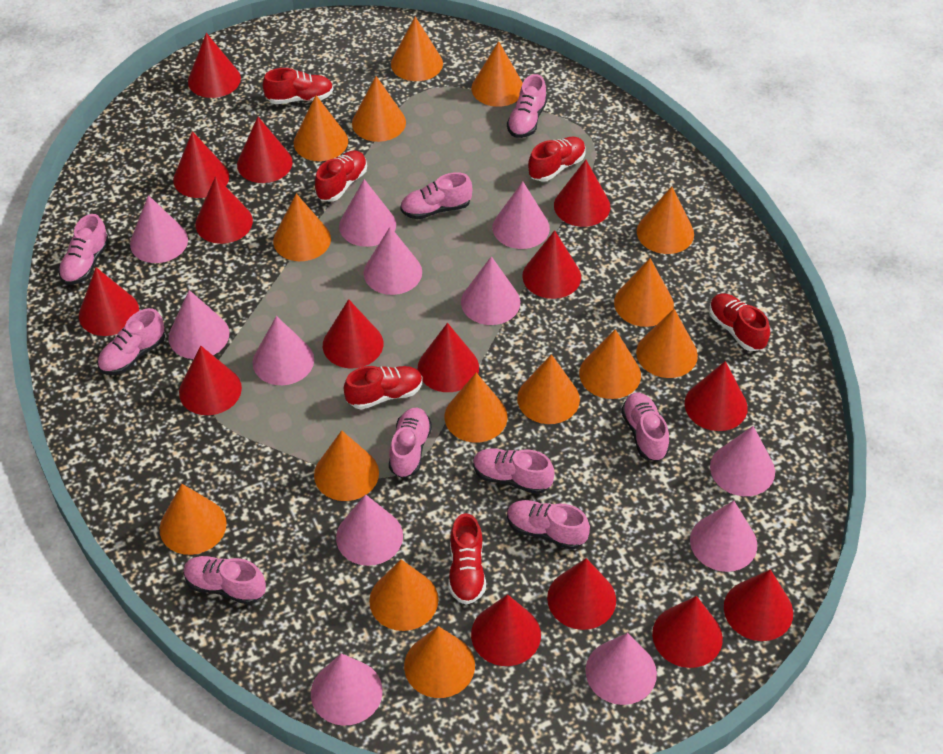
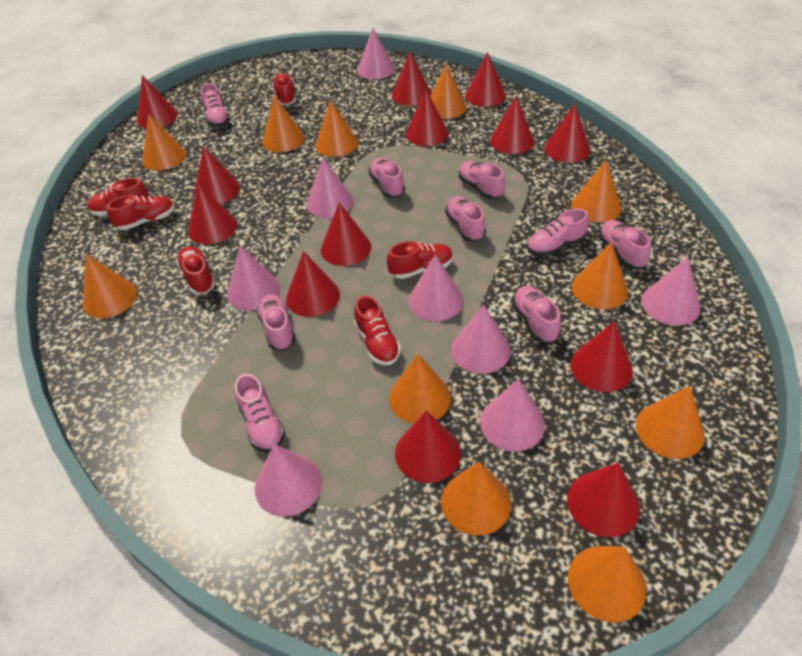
orange cone: 15 -> 11
pink cone: 12 -> 8
red cone: 15 -> 13

